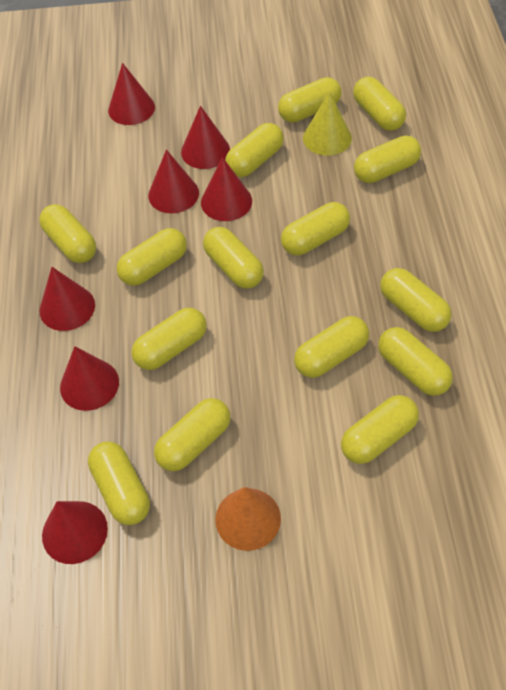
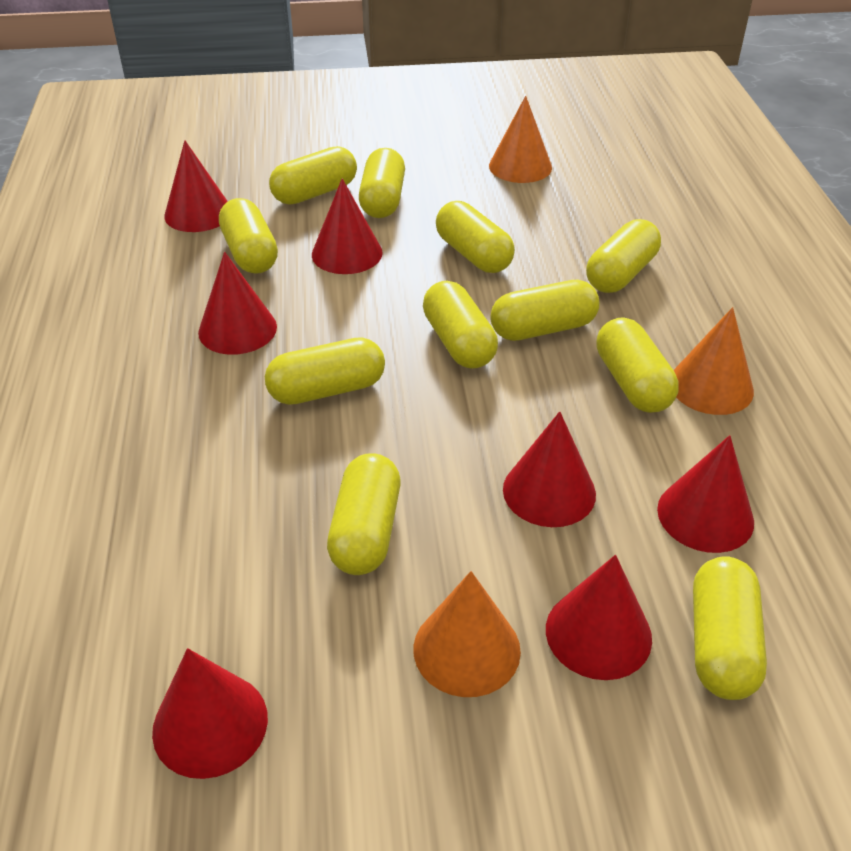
orange cone: 1 -> 3
yellow capsule: 15 -> 11
yellow cone: 1 -> 0

